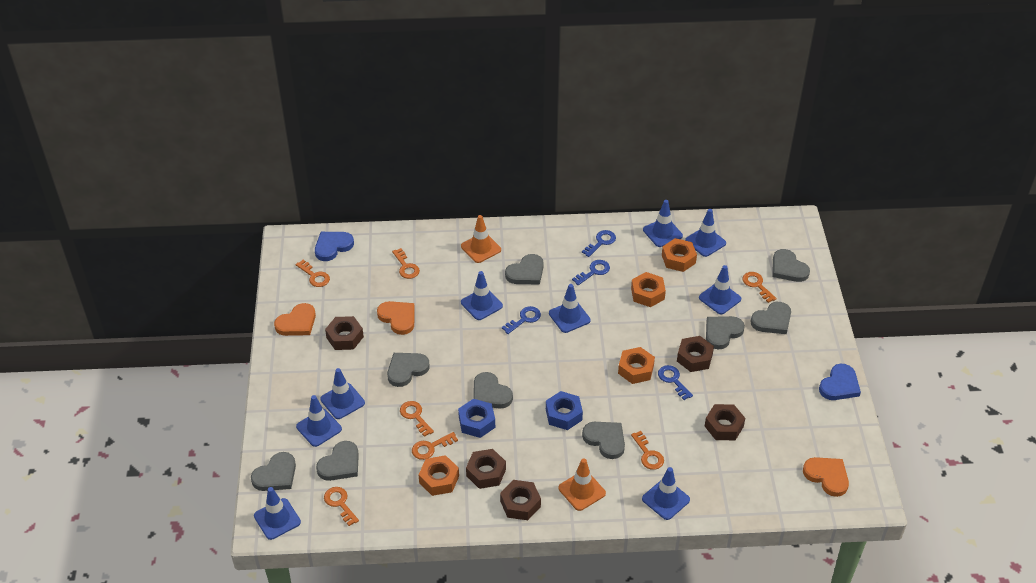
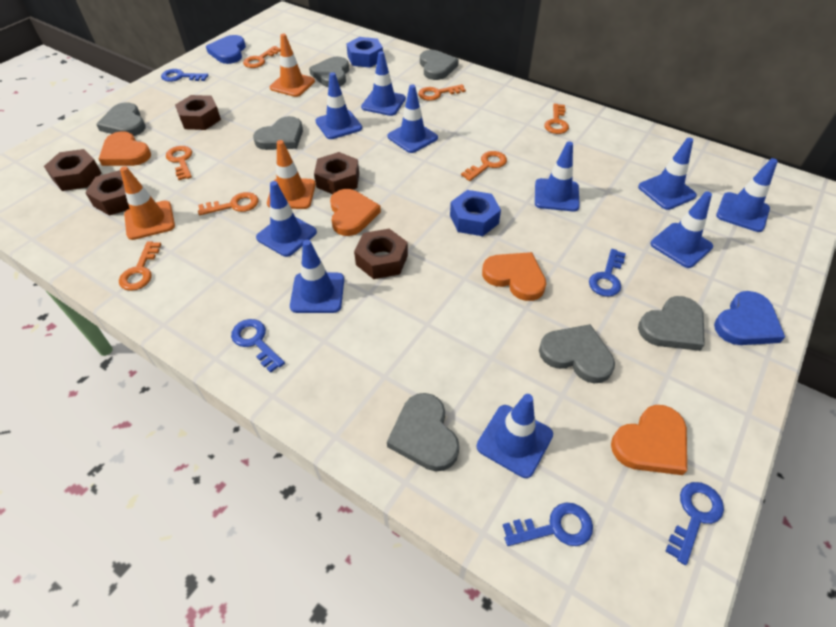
blue key: 4 -> 5
blue traffic cone: 9 -> 10
grey heart: 9 -> 7
orange heart: 3 -> 4
orange nut: 4 -> 0
orange traffic cone: 2 -> 3

